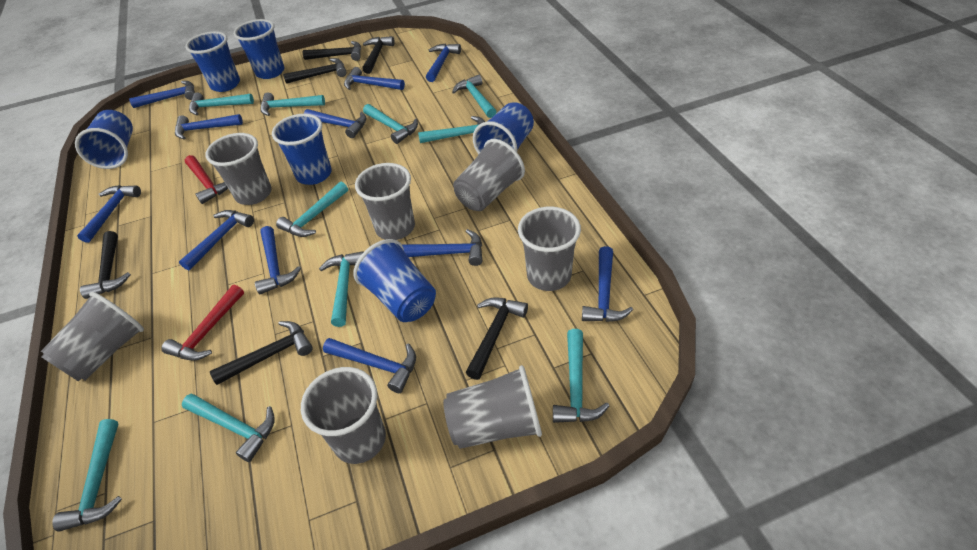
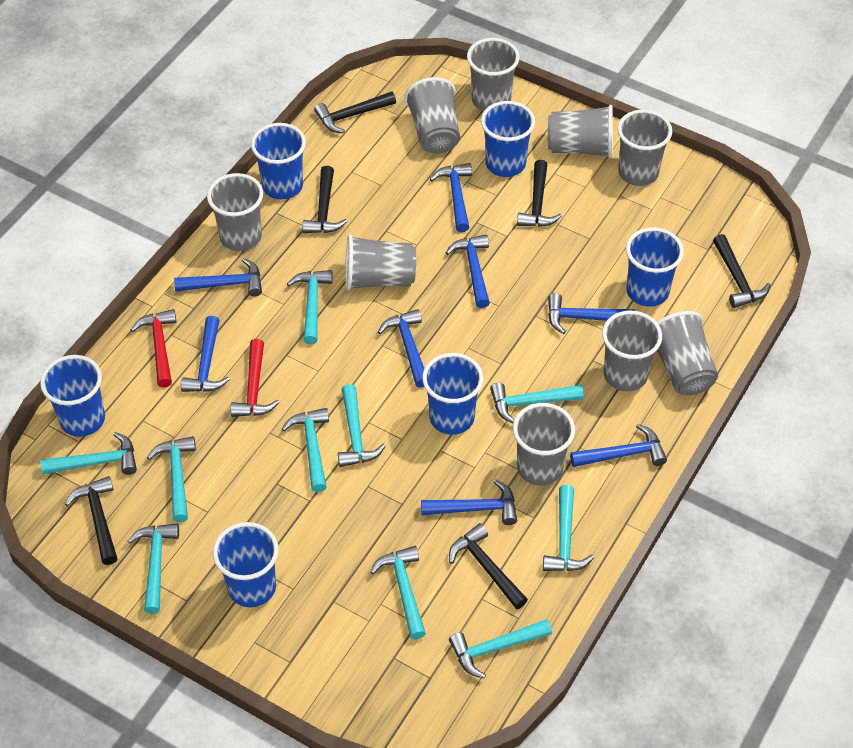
blue hammer: 11 -> 8
grey cup: 7 -> 9

